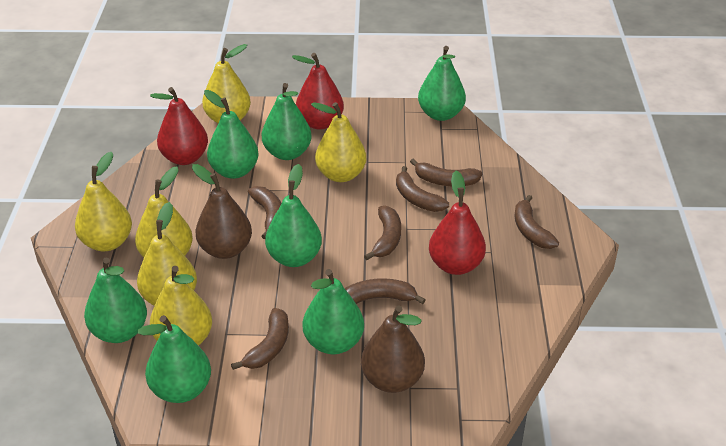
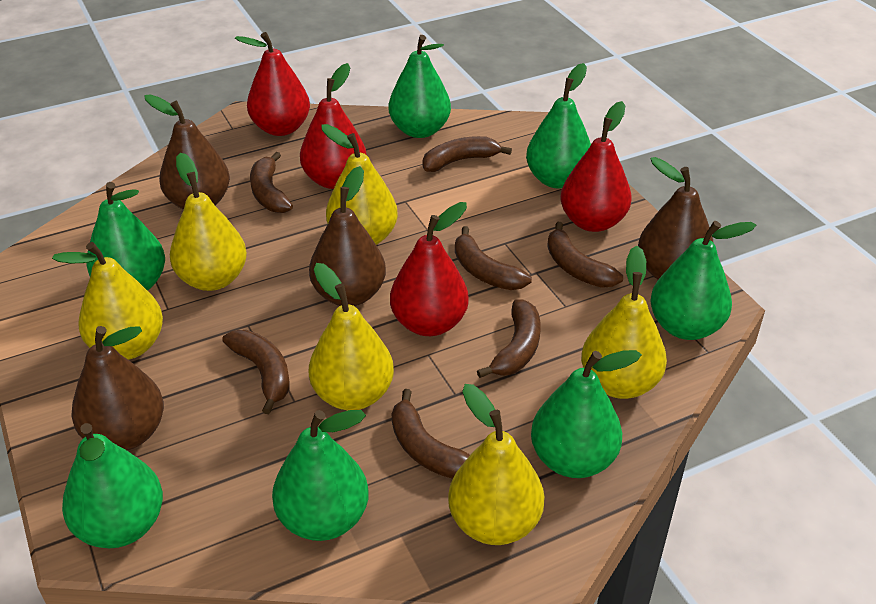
brown pear: 2 -> 4
red pear: 3 -> 4

